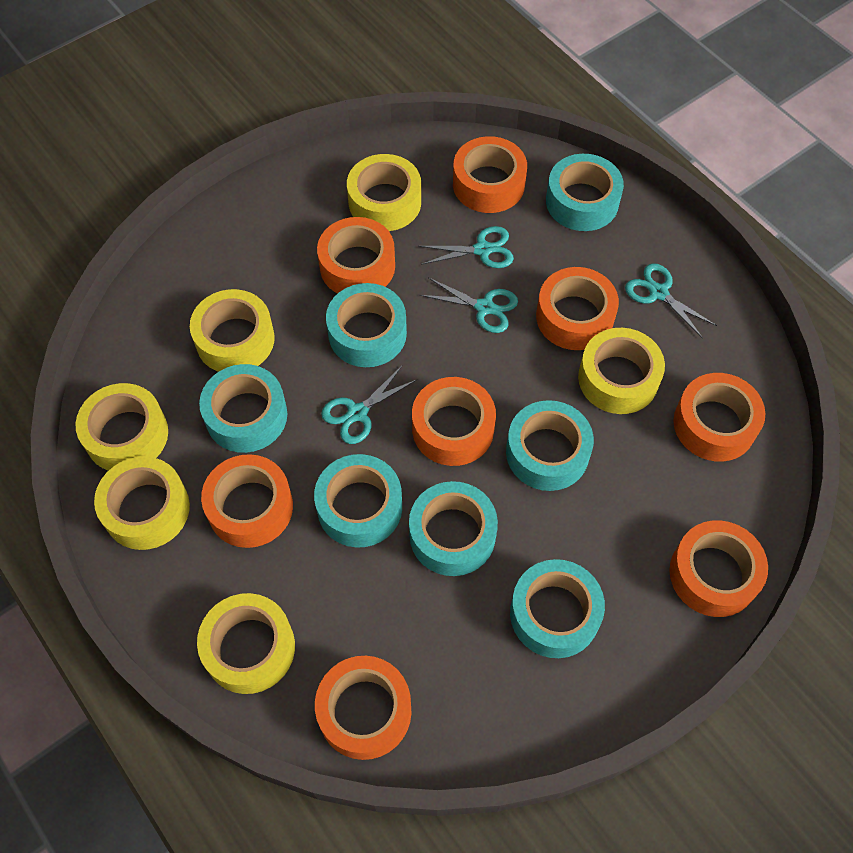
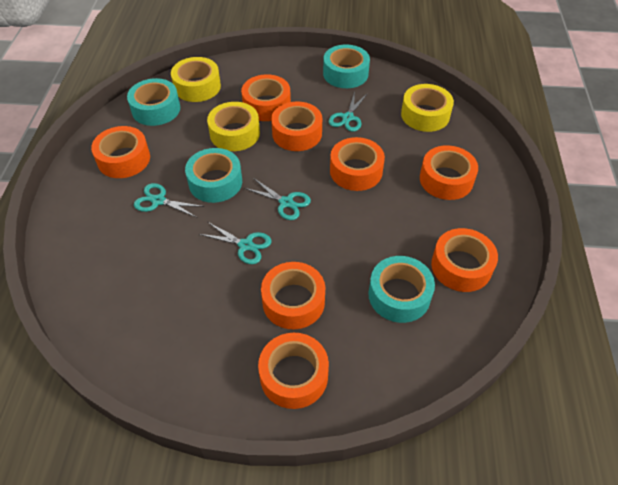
turquoise tape: 7 -> 4
yellow tape: 6 -> 3

